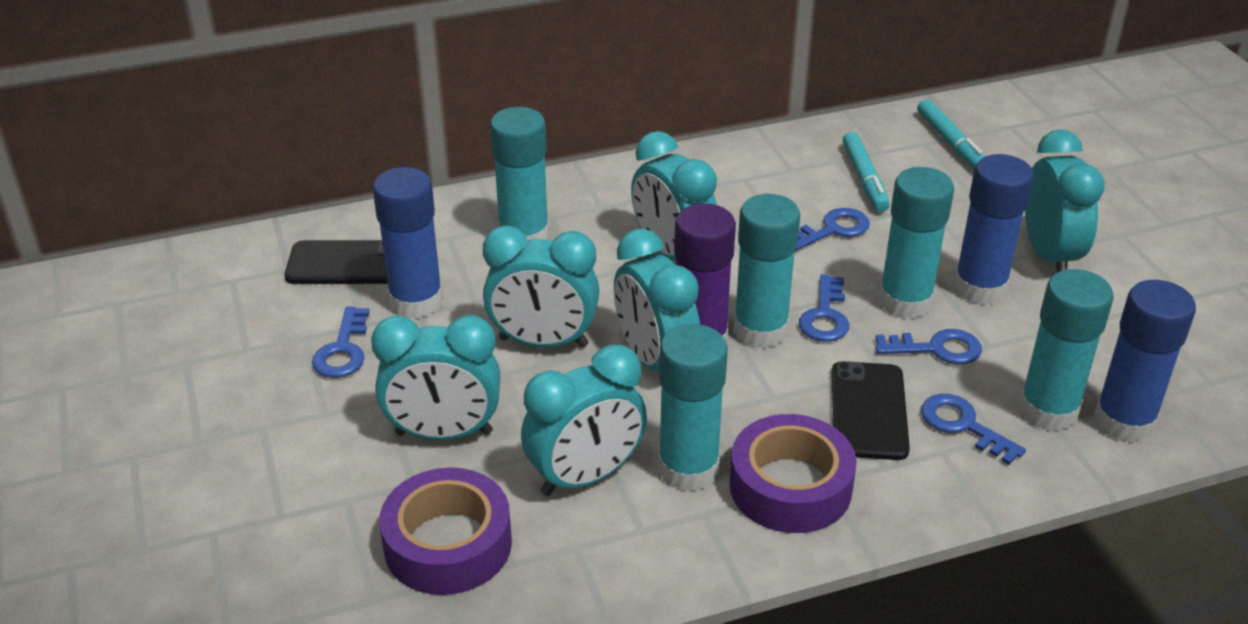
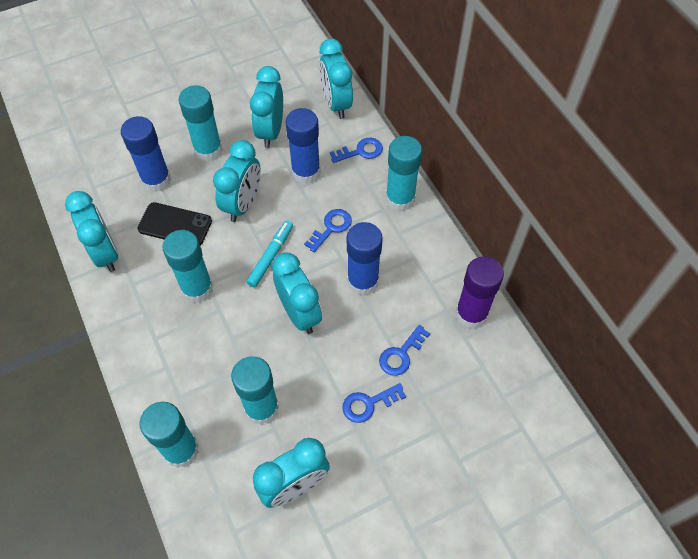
black phone: 2 -> 1
blue key: 5 -> 4
purple tape: 2 -> 0
turquoise marker: 2 -> 1

